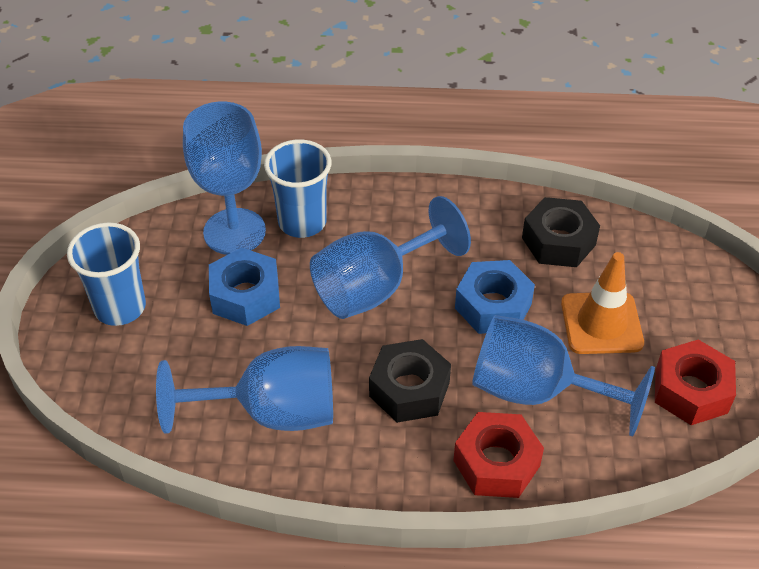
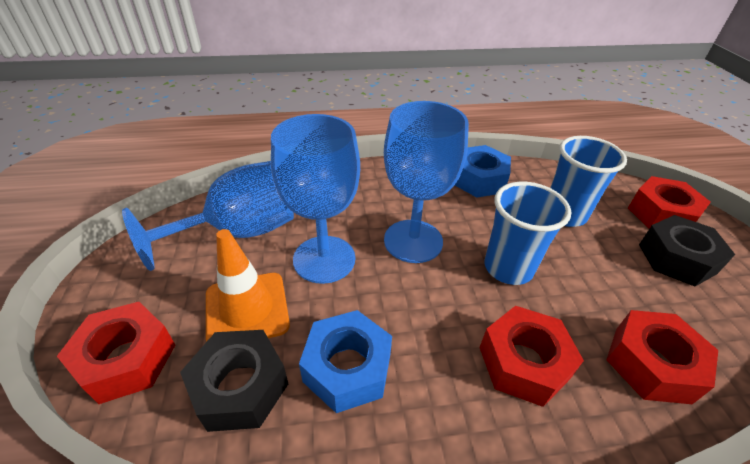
blue goblet: 4 -> 3
red nut: 2 -> 4

